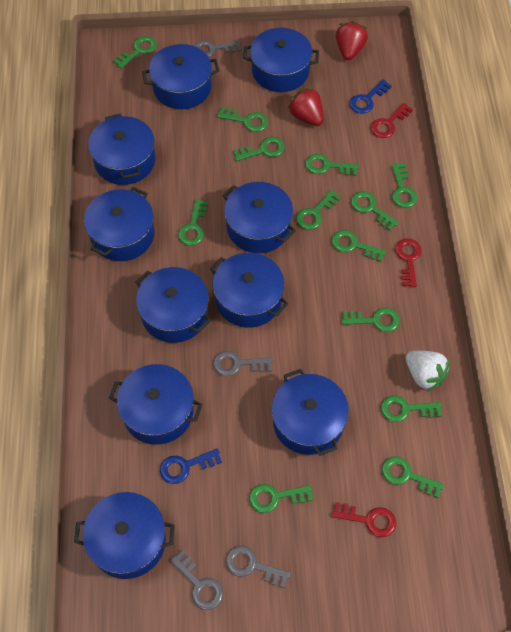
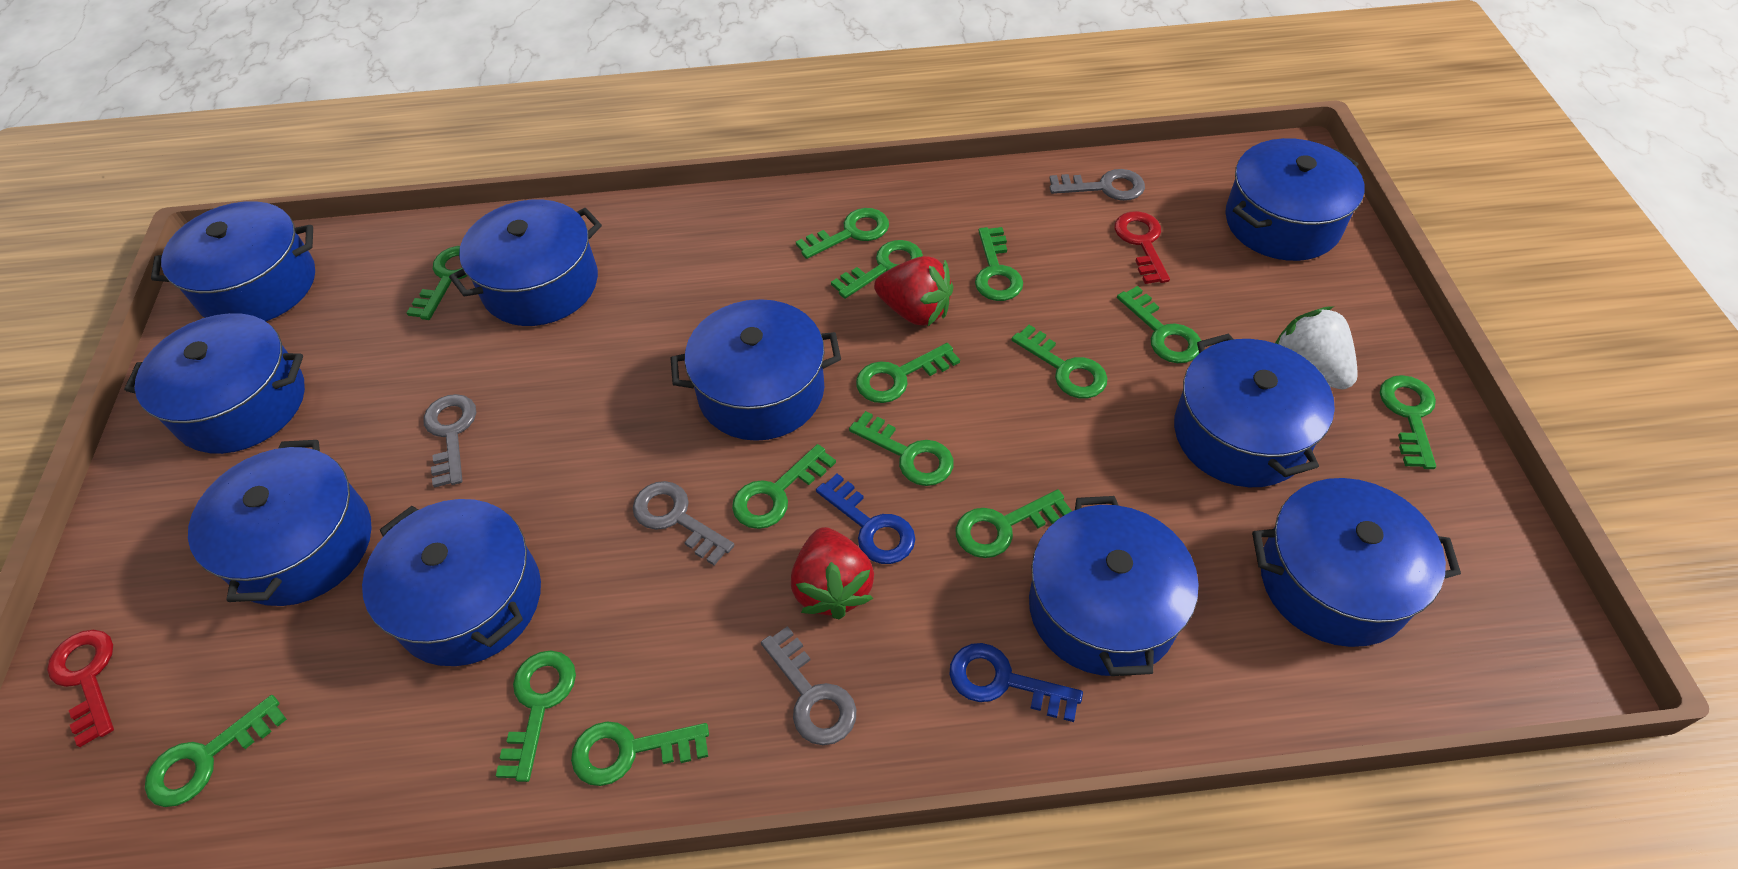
green key: 13 -> 14
red key: 3 -> 2

